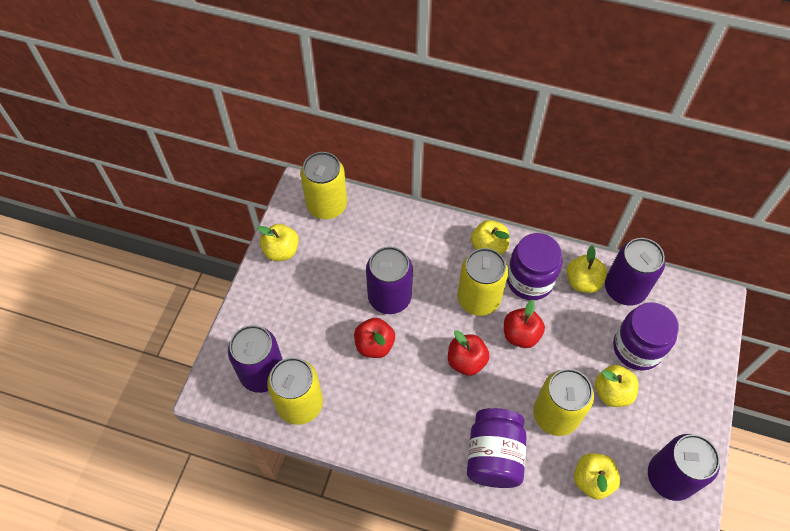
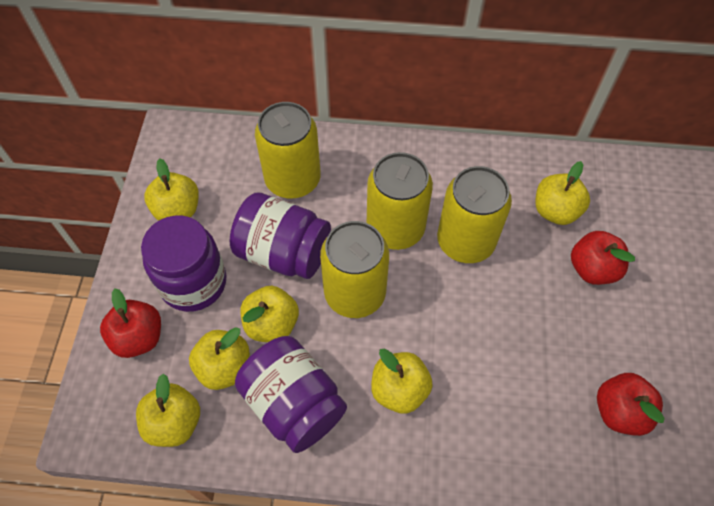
purple can: 4 -> 0
yellow apple: 5 -> 6

